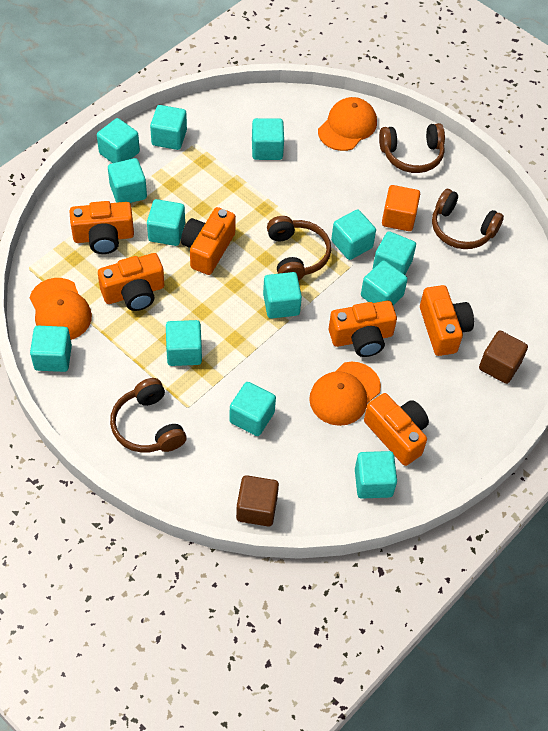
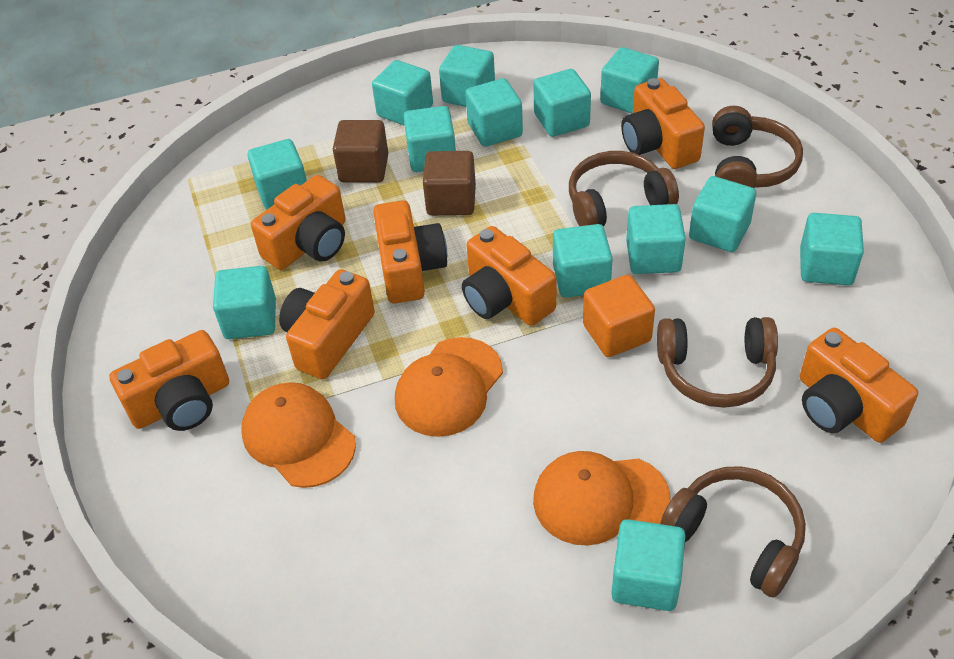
orange camera: 6 -> 7

